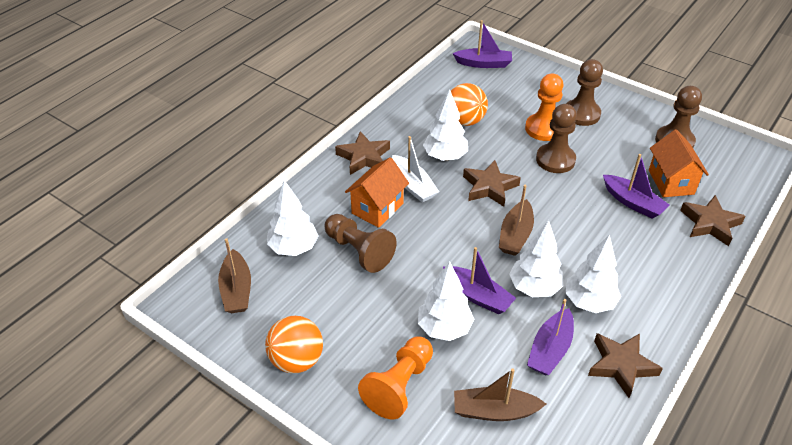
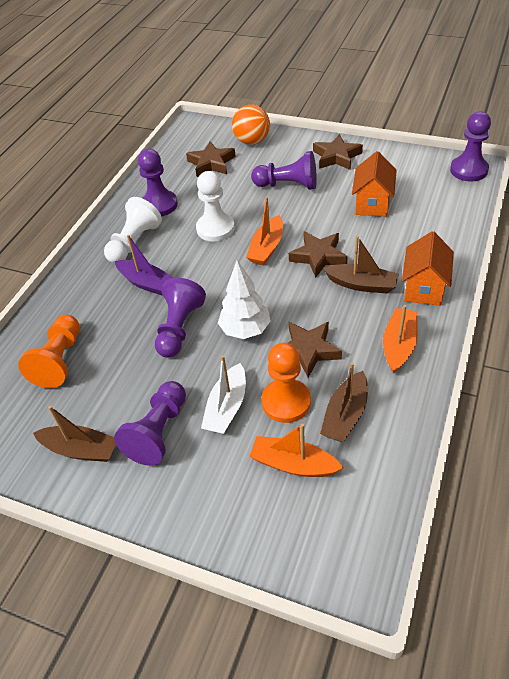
brown pawn: 4 -> 0
orange ball: 2 -> 1
orange boat: 0 -> 3
purple boat: 4 -> 1
purple pawn: 0 -> 5
white pawn: 0 -> 2
white tree: 5 -> 1

